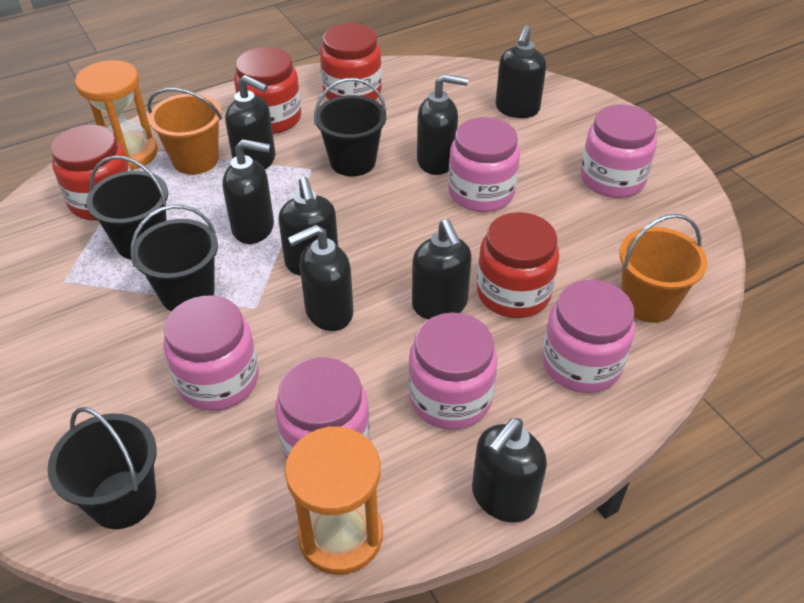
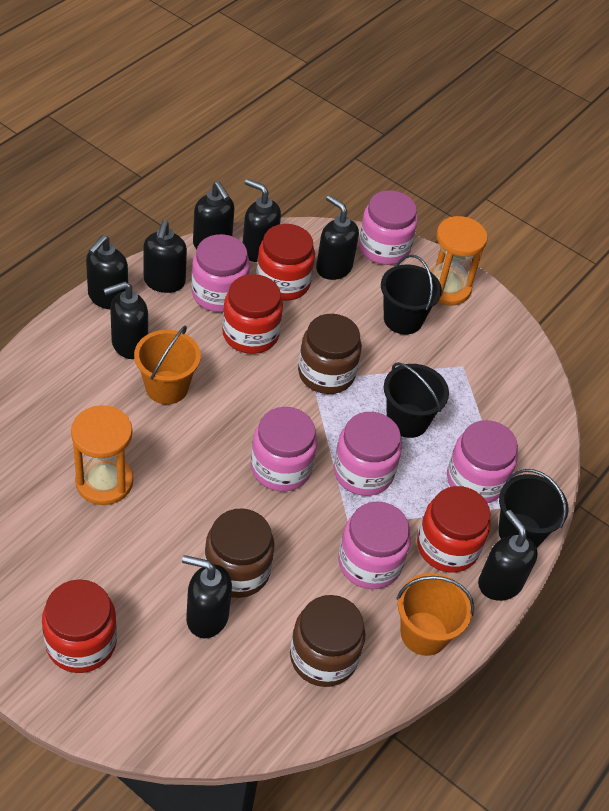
black bucket: 4 -> 3
brown jar: 0 -> 3

